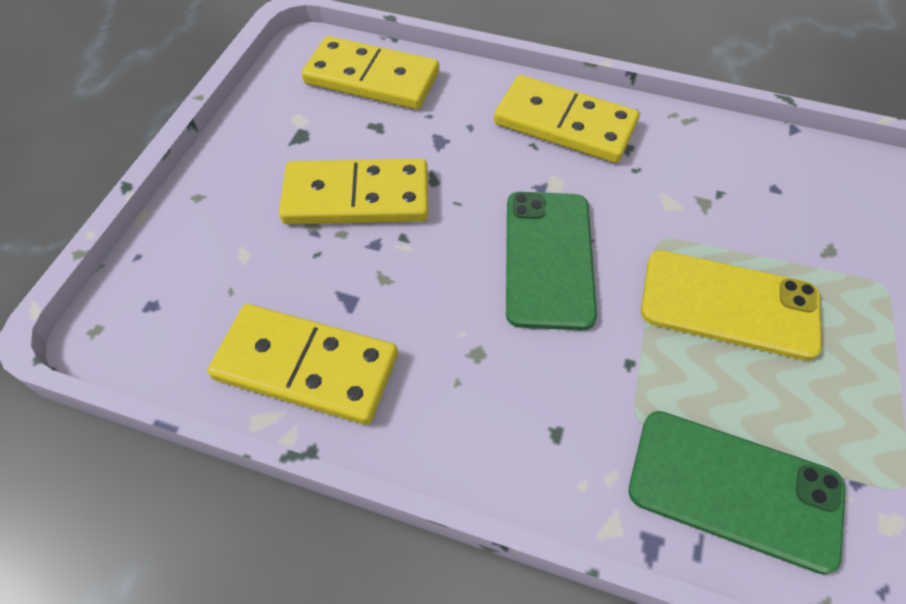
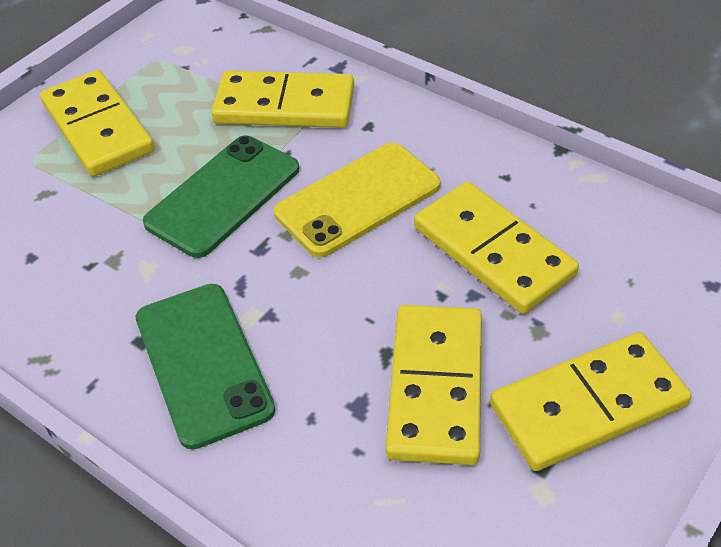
yellow domino: 4 -> 5

